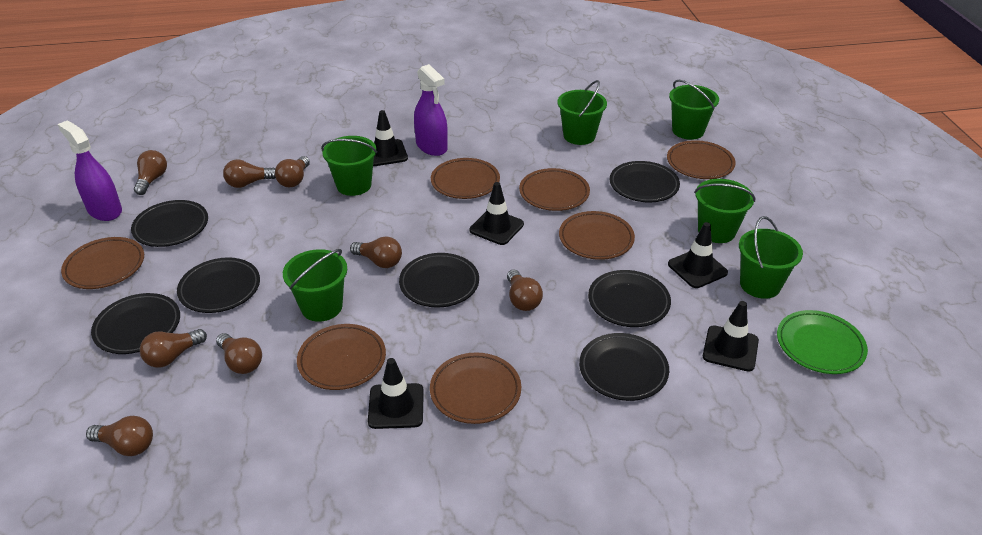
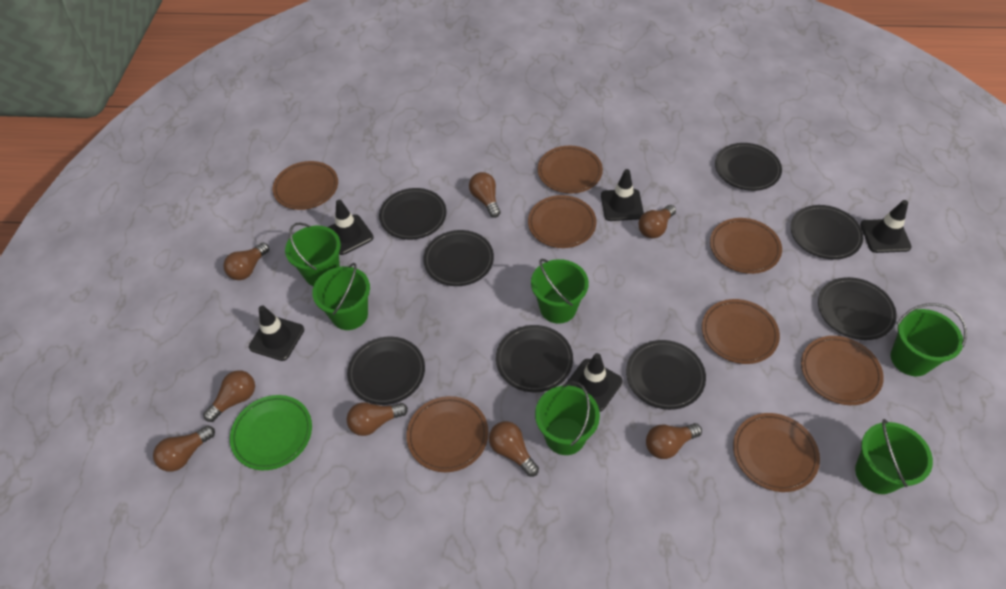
black plate: 7 -> 8
brown plate: 7 -> 8
purple spray bottle: 2 -> 0

